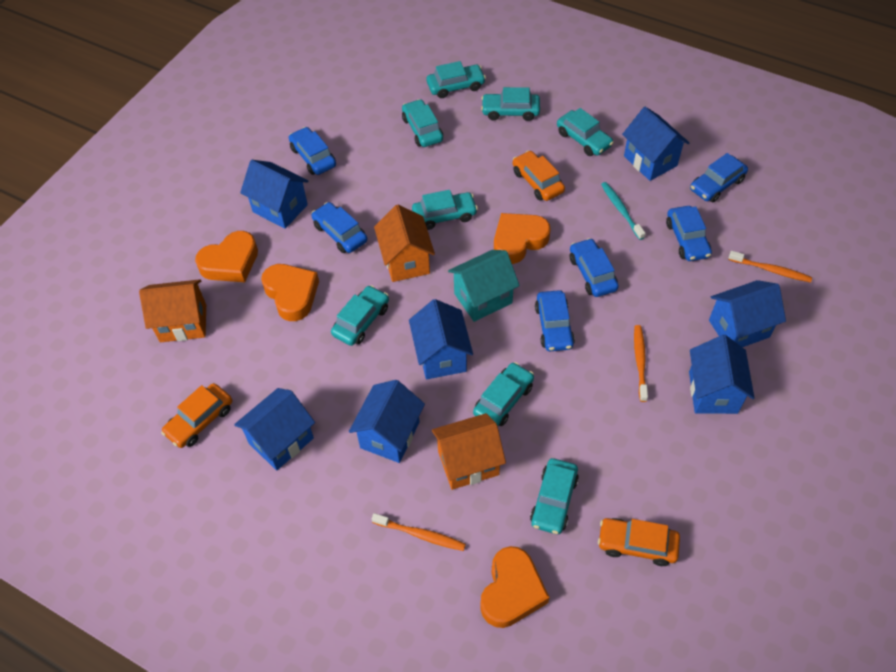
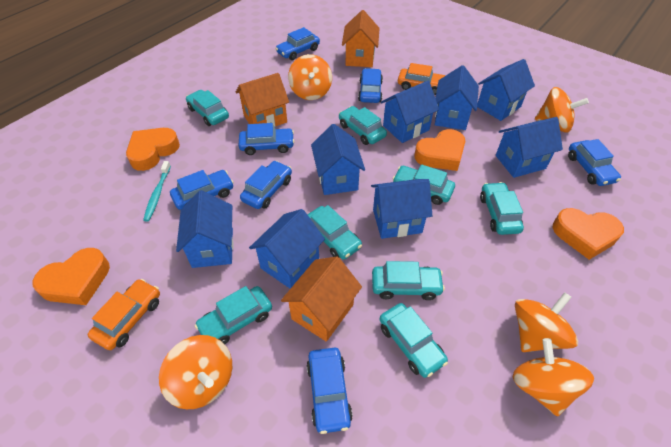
blue car: 6 -> 7
blue house: 7 -> 8
orange car: 3 -> 2
orange spinning top: 0 -> 5
orange toothbrush: 3 -> 0
turquoise house: 1 -> 0

